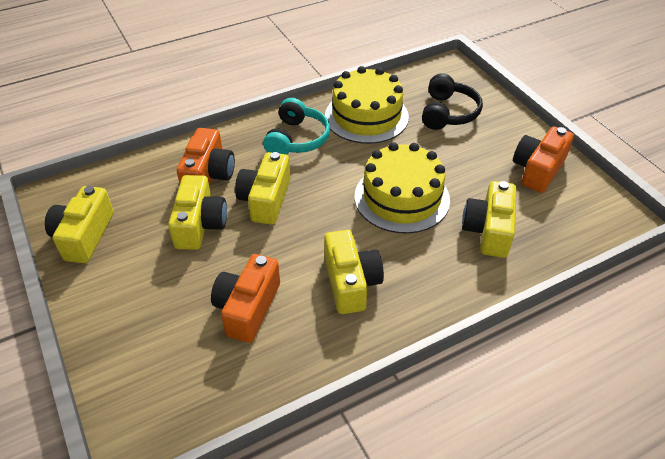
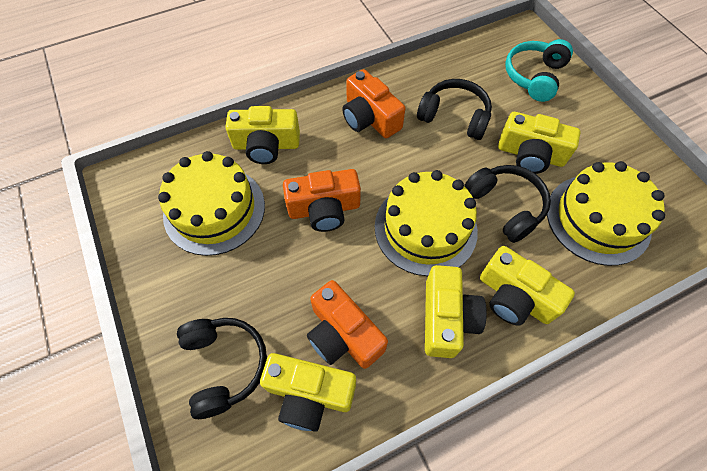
black headphones: 1 -> 3
yellow cake: 2 -> 3

